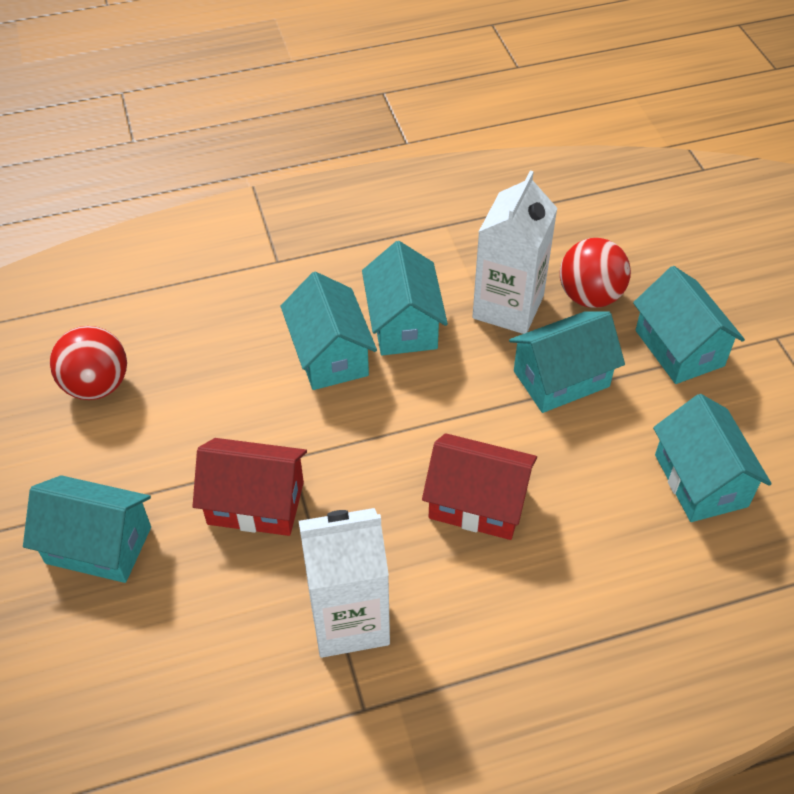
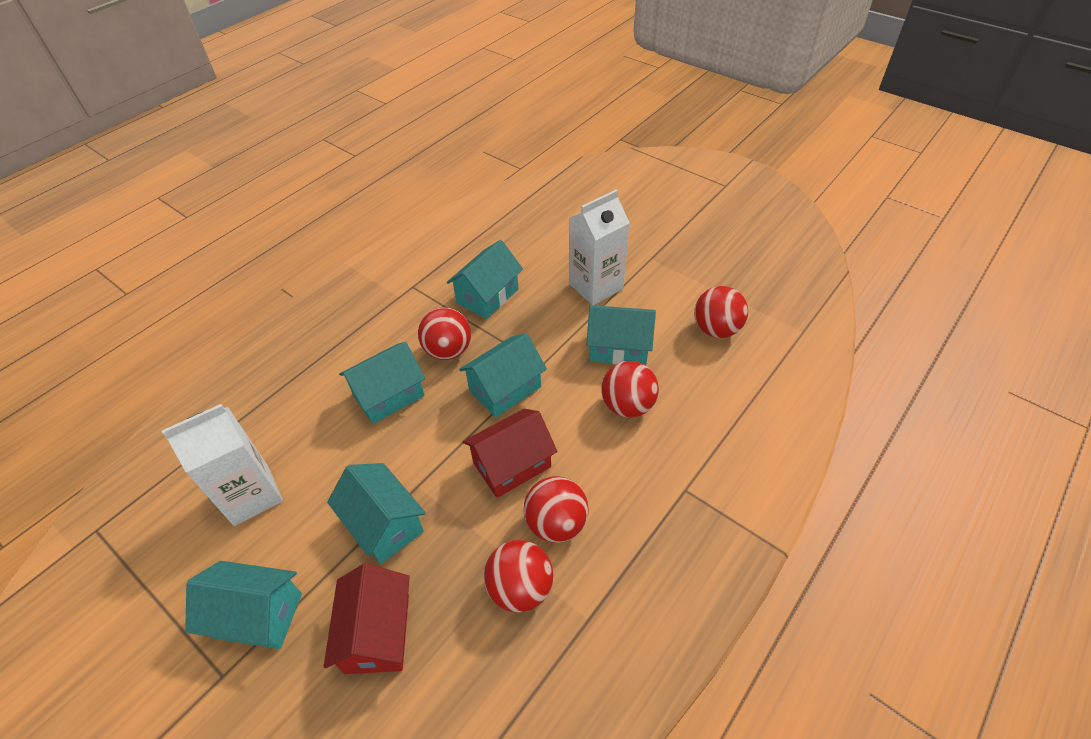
red ball: 2 -> 5

